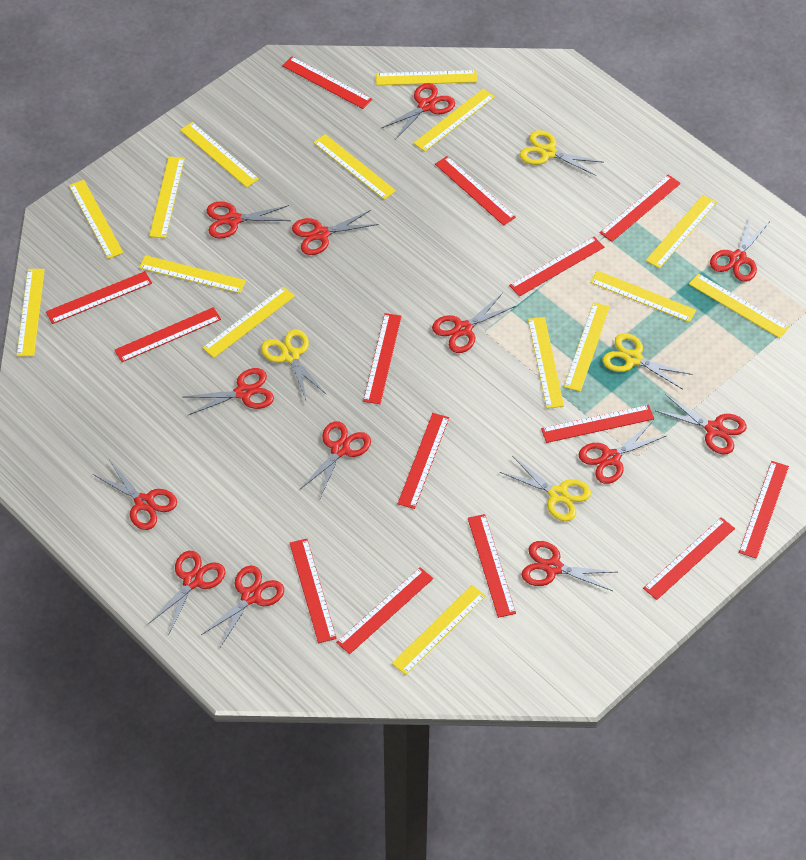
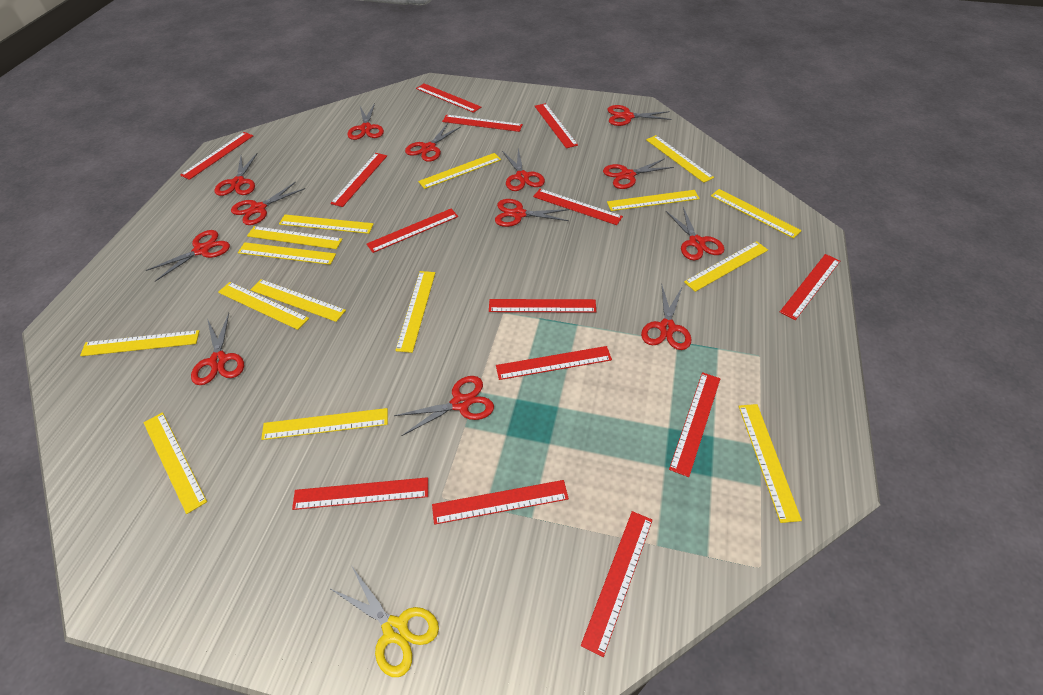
yellow scissors: 4 -> 1

